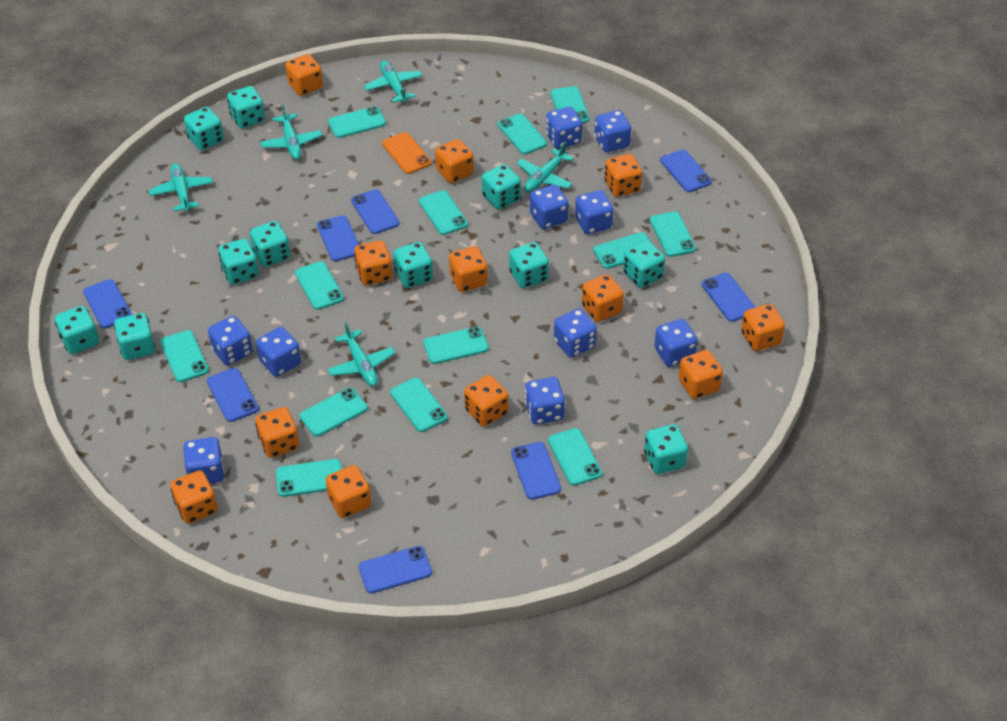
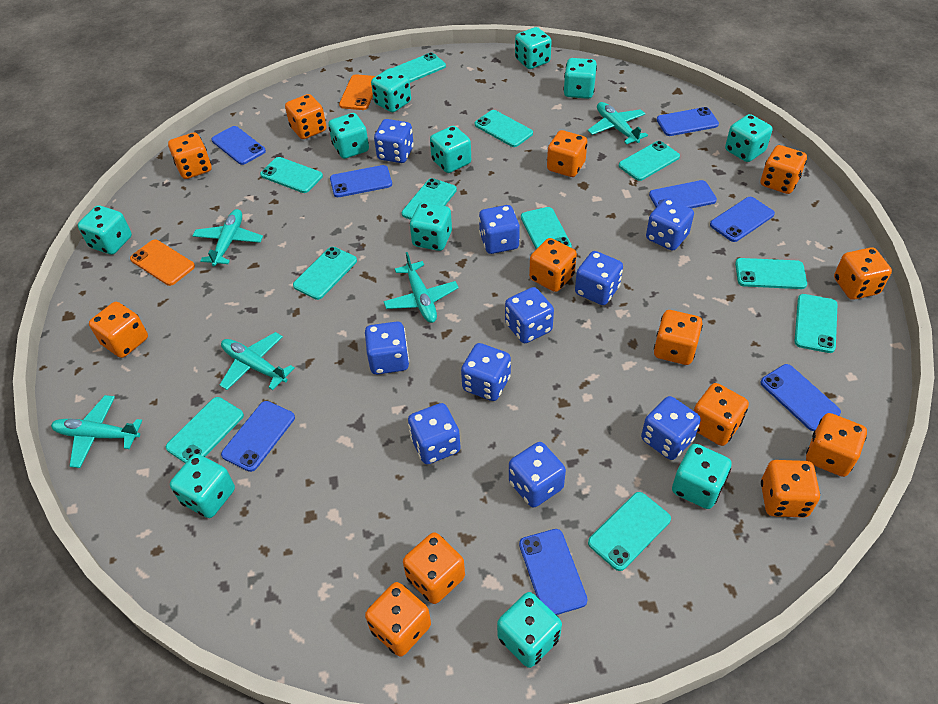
orange dice: 12 -> 13
orange phone: 1 -> 2
turquoise phone: 13 -> 11

